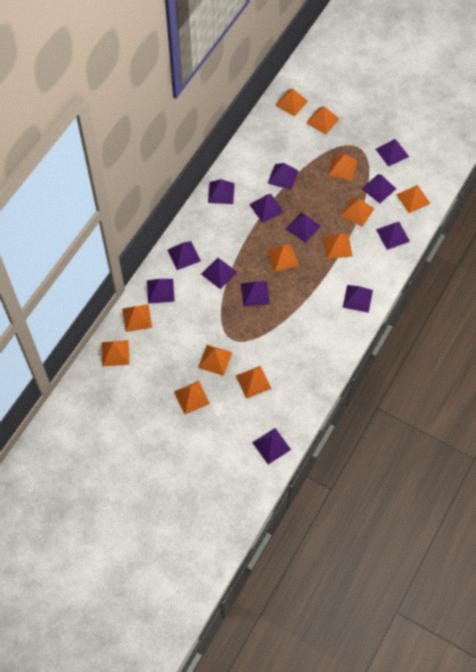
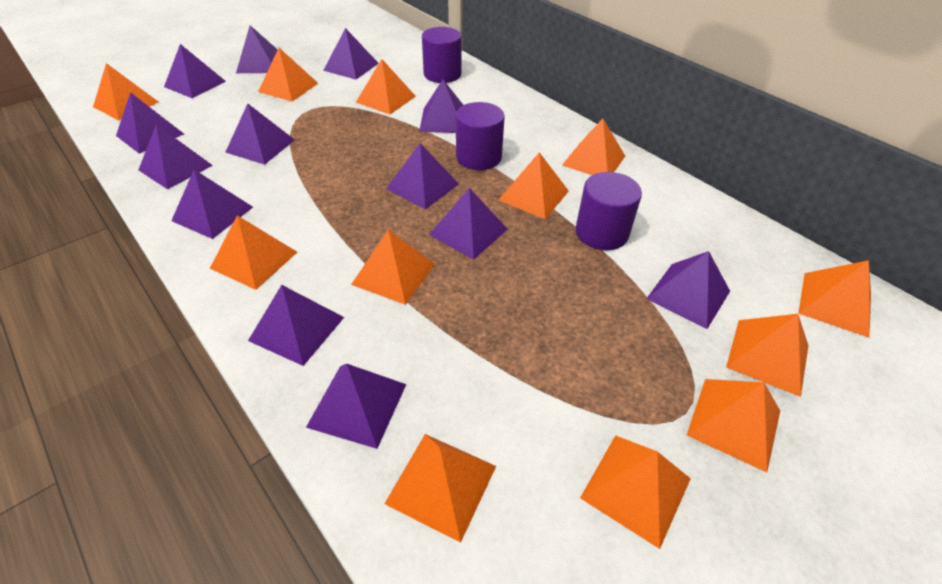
purple cylinder: 0 -> 3

